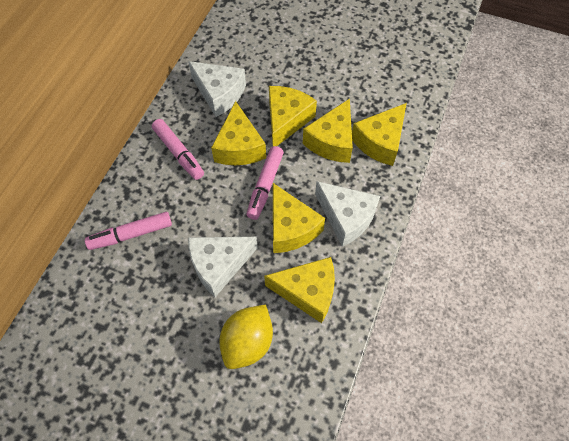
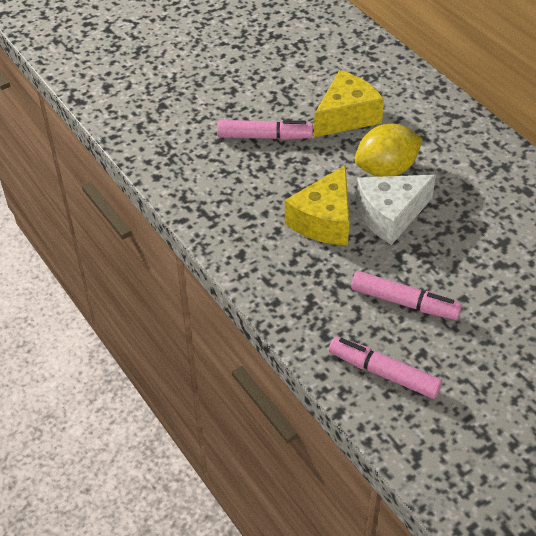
white cheese: 3 -> 1
yellow cheese: 6 -> 2

